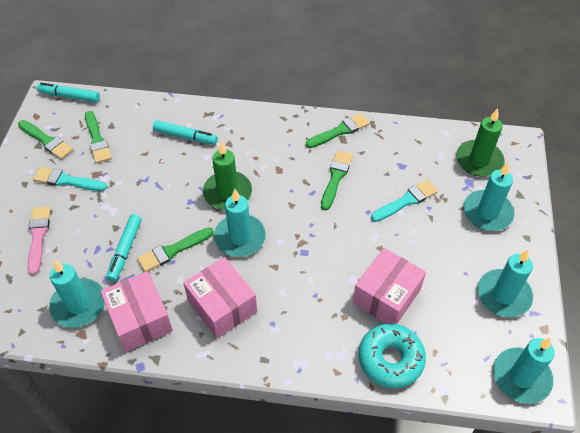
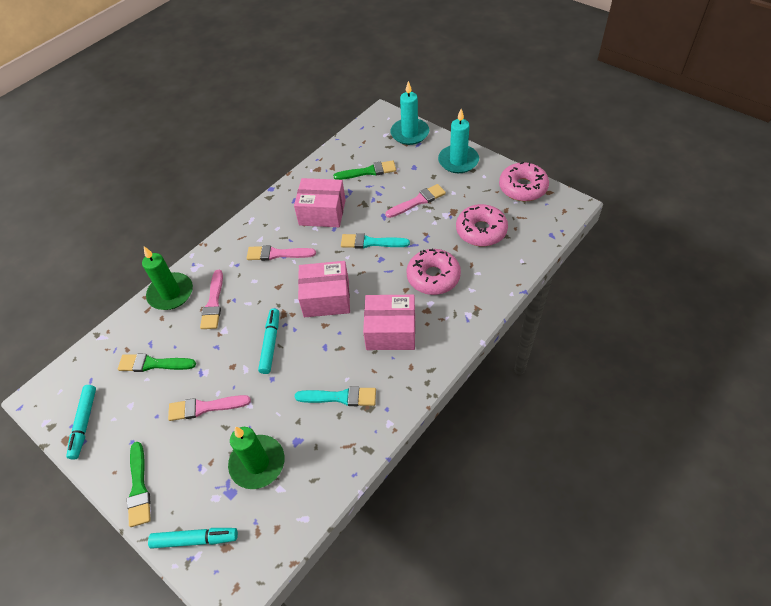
green brush: 5 -> 3
pink brush: 1 -> 4
pink donut: 0 -> 3
turquoise candle: 5 -> 2
turquoise donut: 1 -> 0

